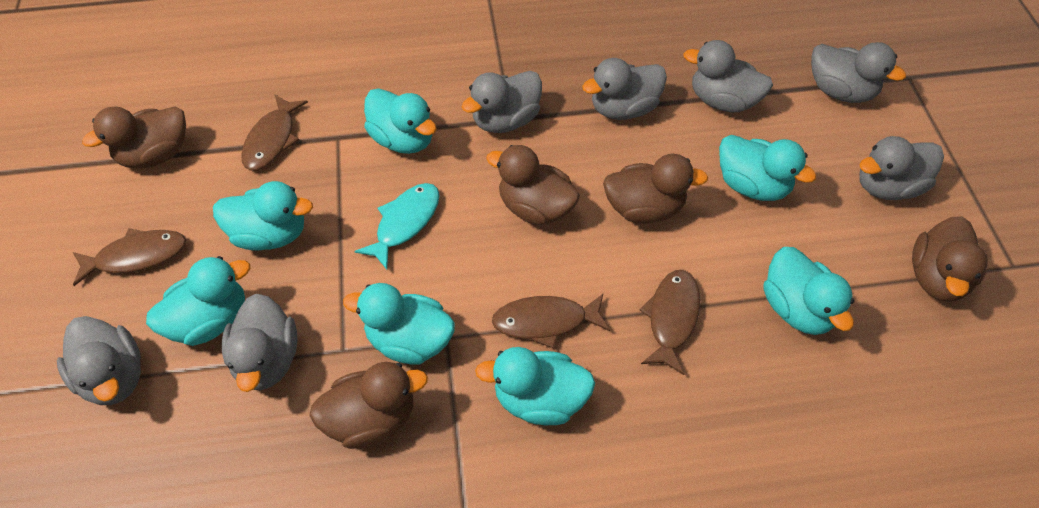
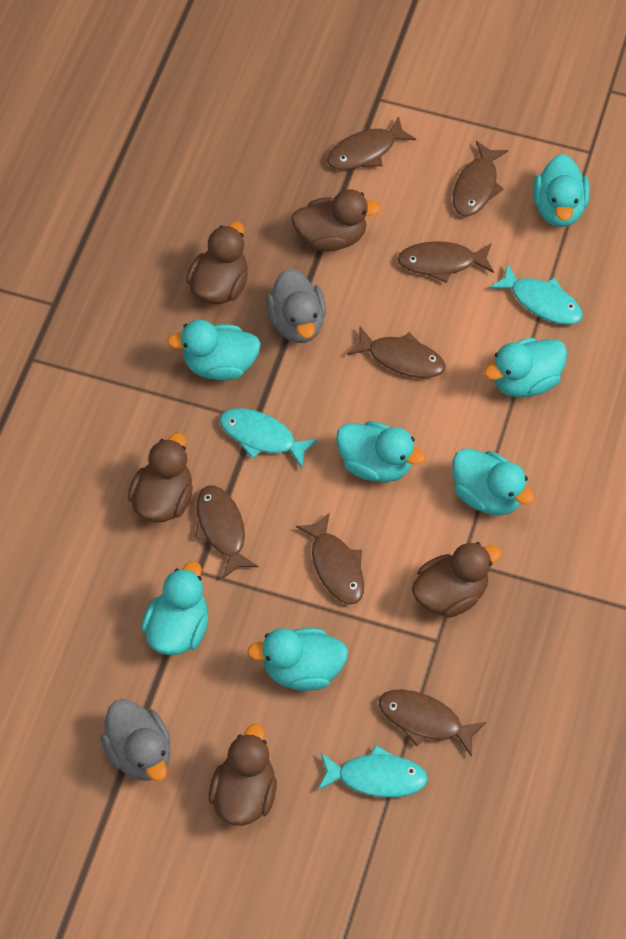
brown fish: 4 -> 7
grey duck: 7 -> 2
turquoise fish: 1 -> 3

